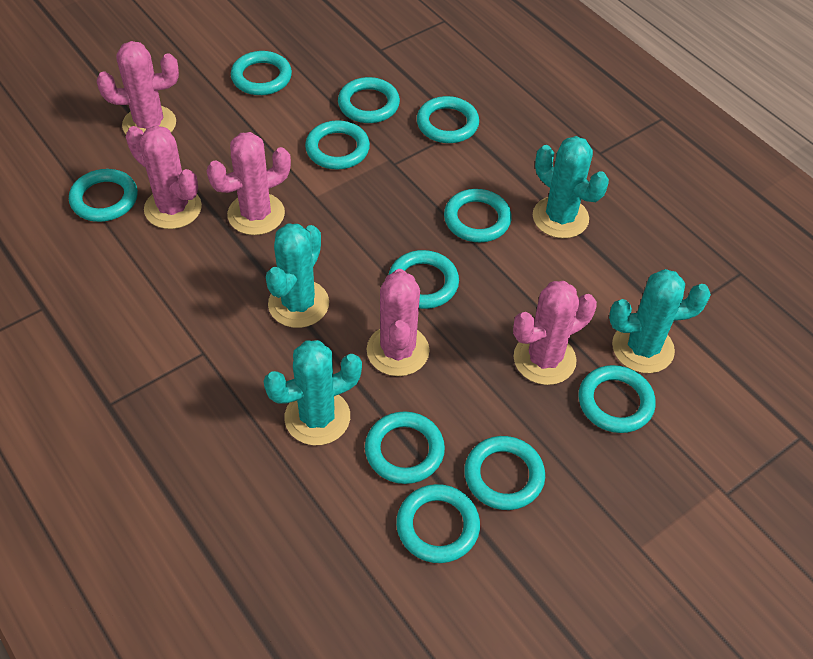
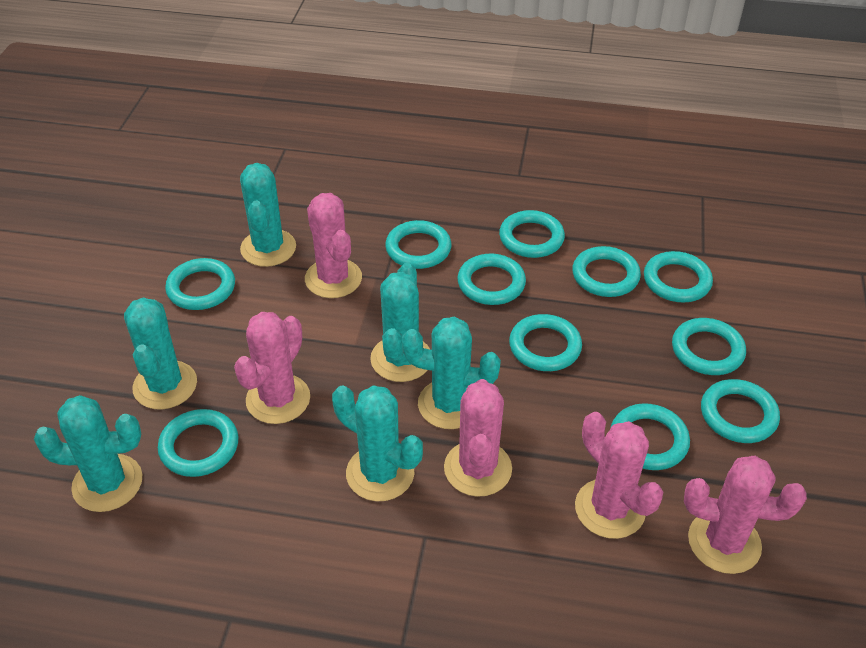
turquoise cactus: 4 -> 6

